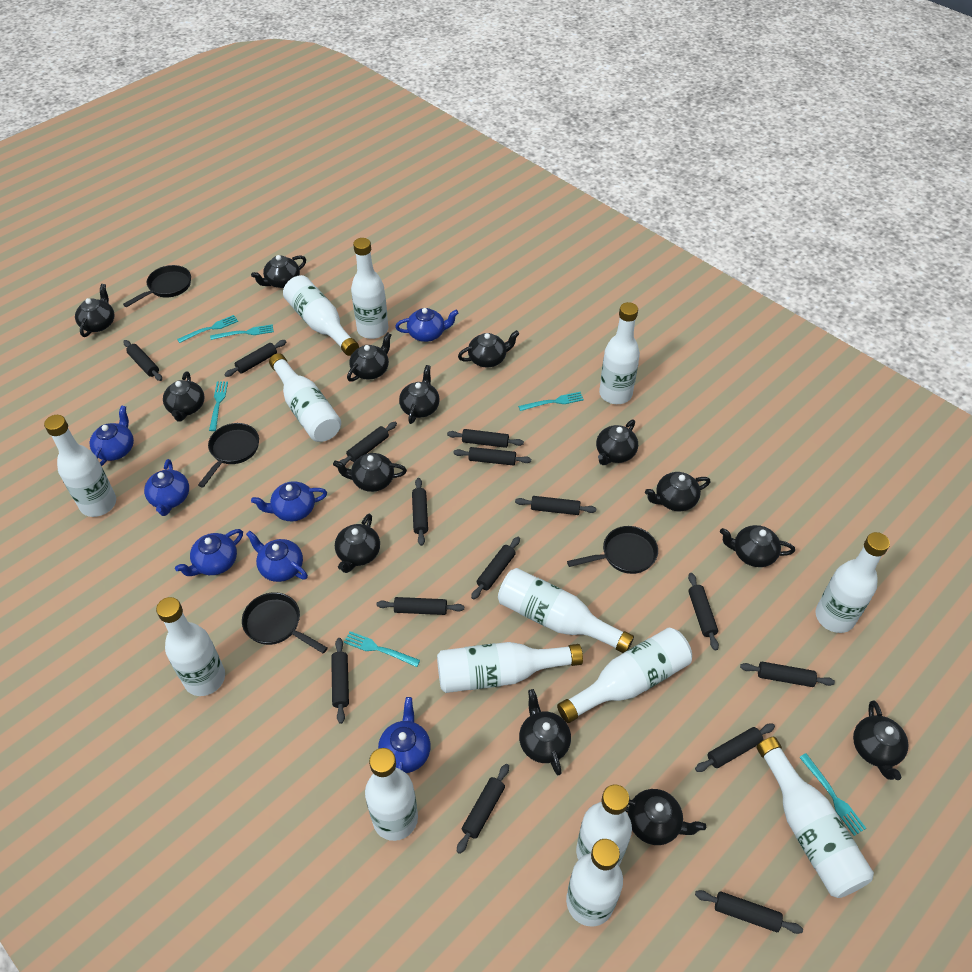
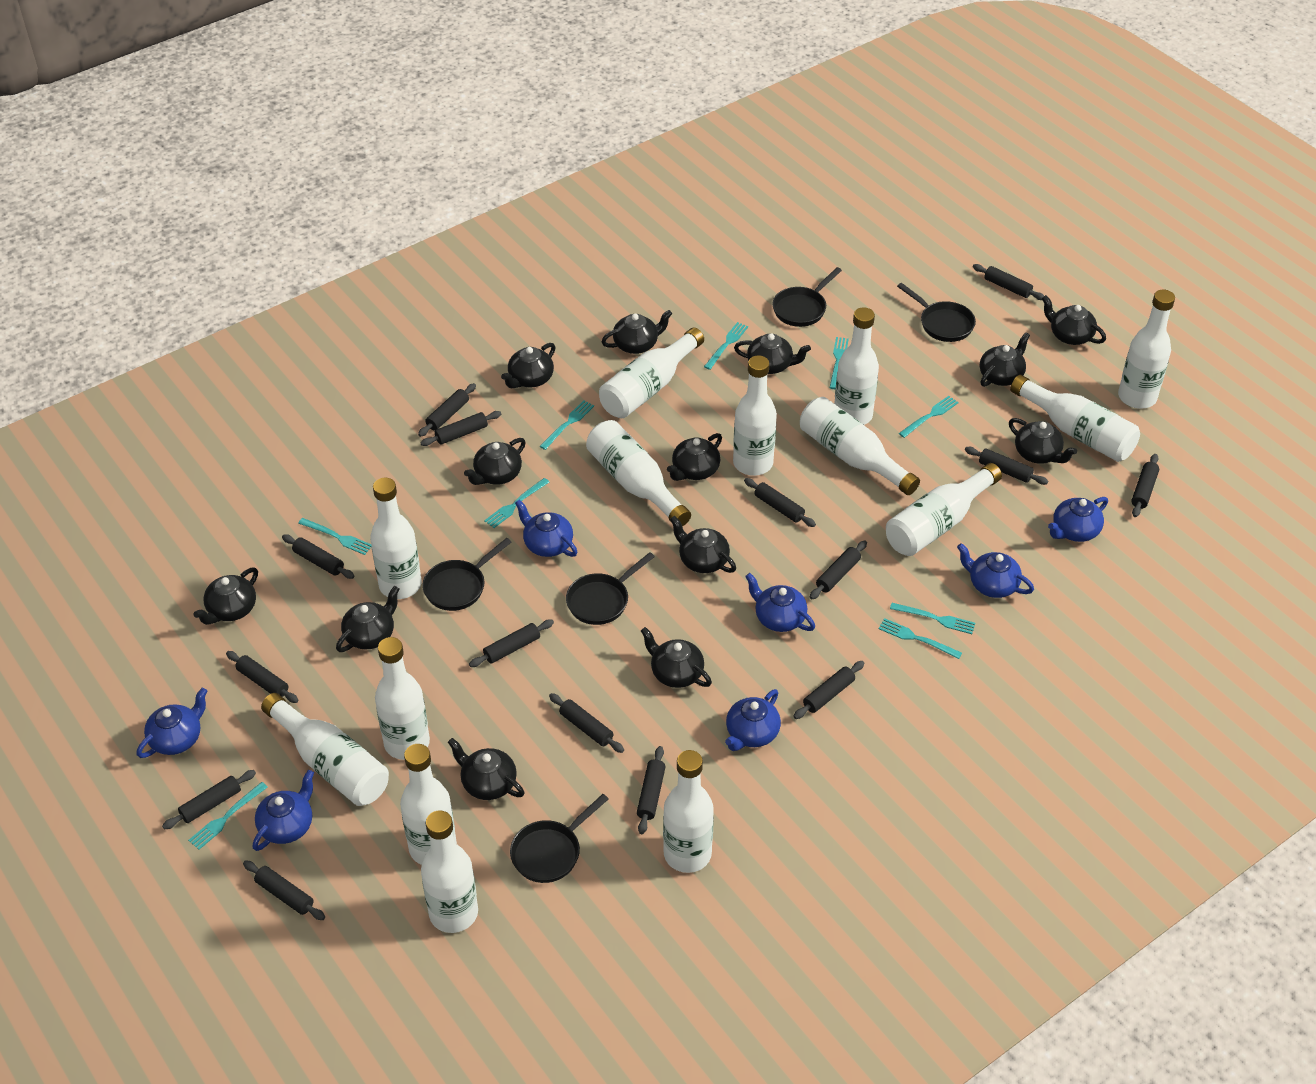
black pan: 4 -> 5
black teapot: 14 -> 13
turquoise fork: 6 -> 9

